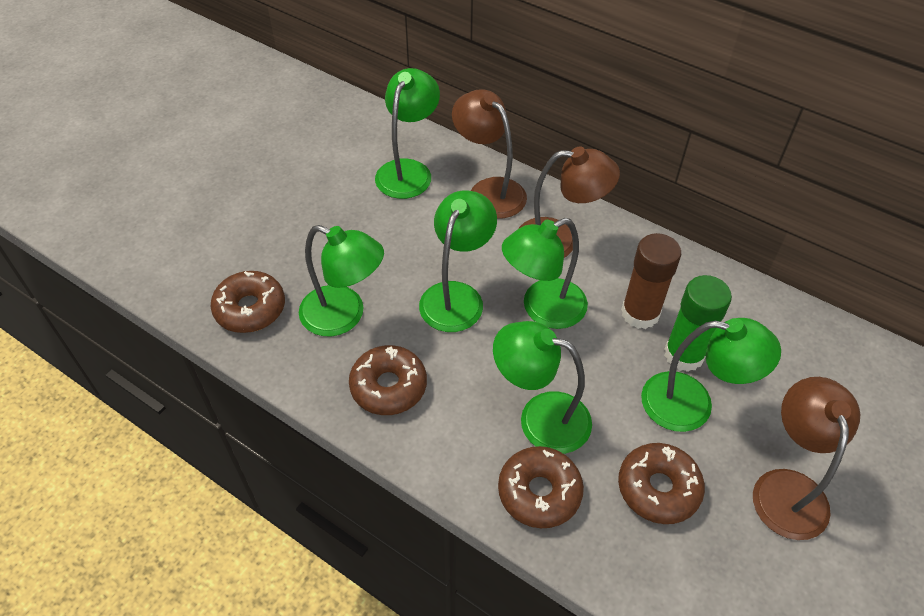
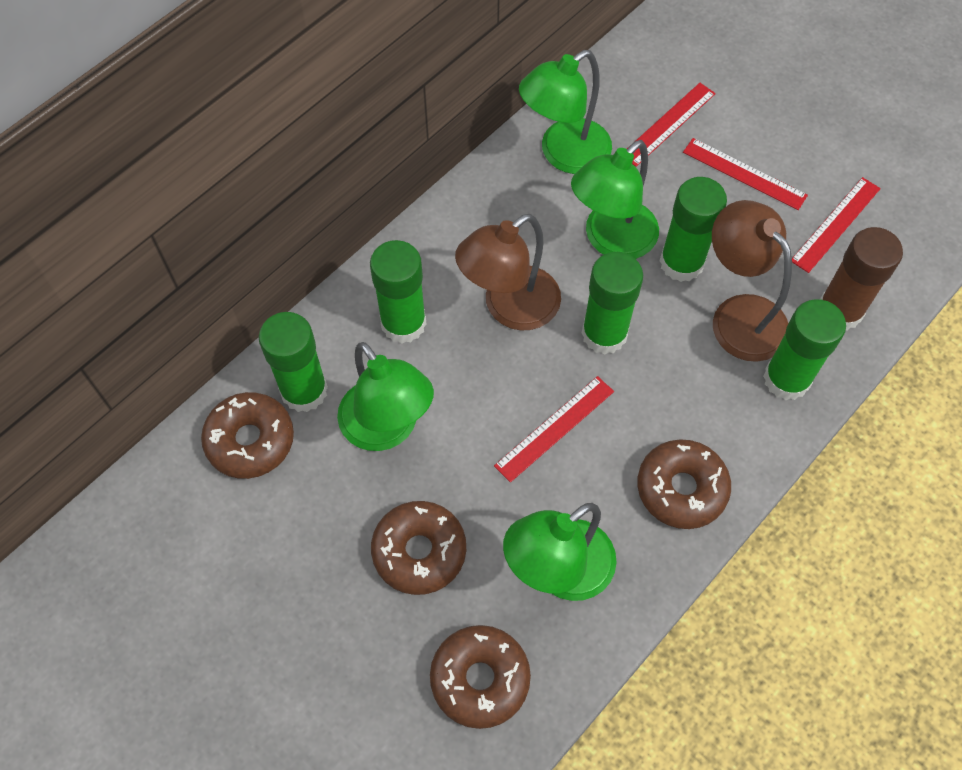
brown lamp: 3 -> 2
green glue stick: 1 -> 5
green lamp: 6 -> 4
red ruler: 0 -> 4

